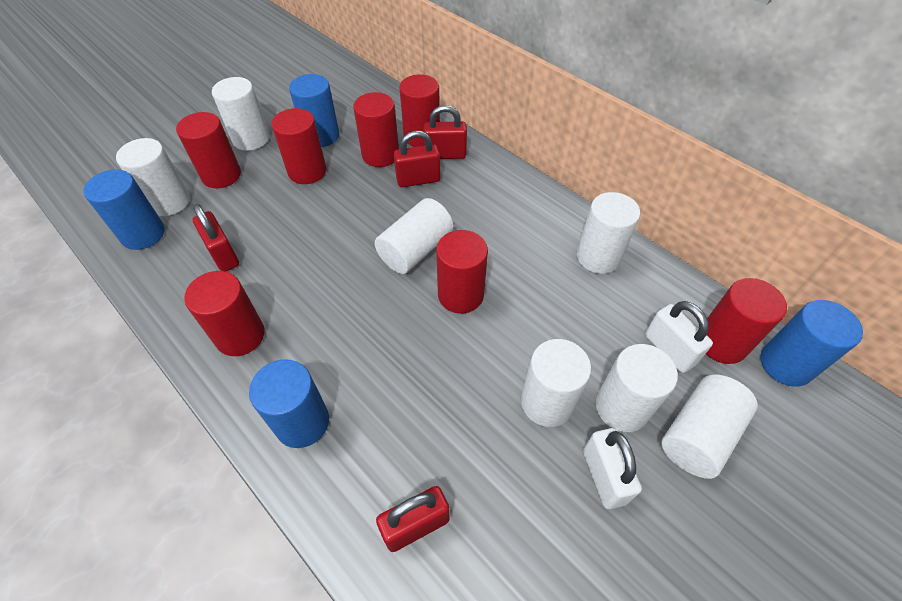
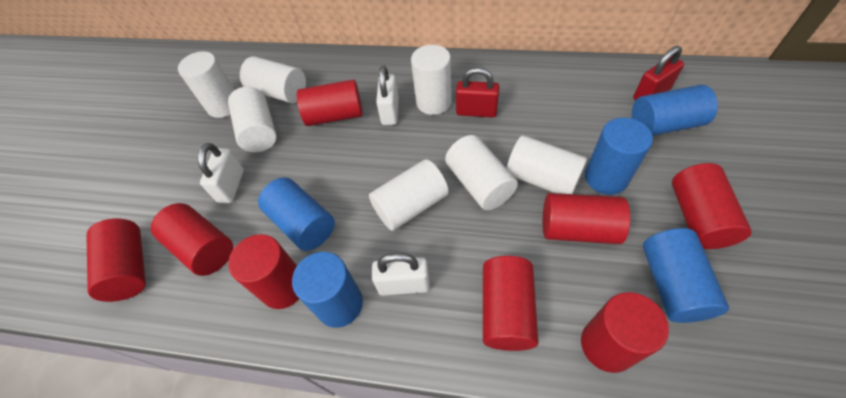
blue cylinder: 4 -> 5
red cylinder: 7 -> 8
red padlock: 4 -> 2
white padlock: 2 -> 3

